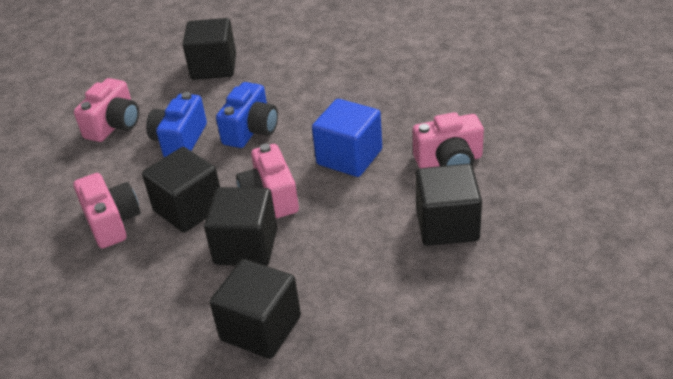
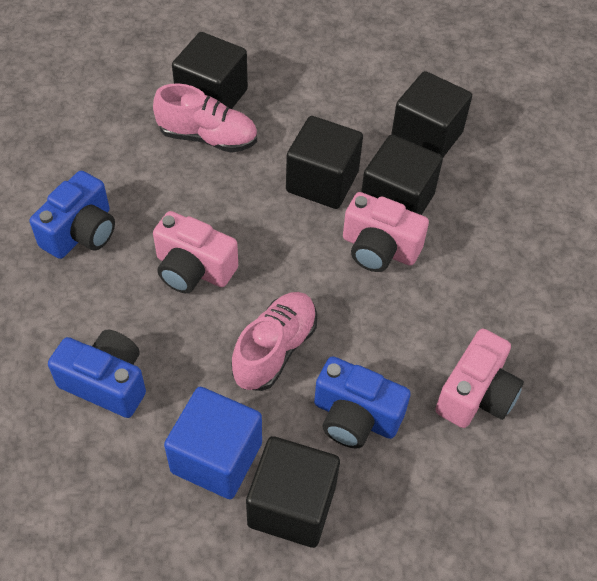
blue camera: 2 -> 3
pink camera: 4 -> 3
pink shoe: 0 -> 2

